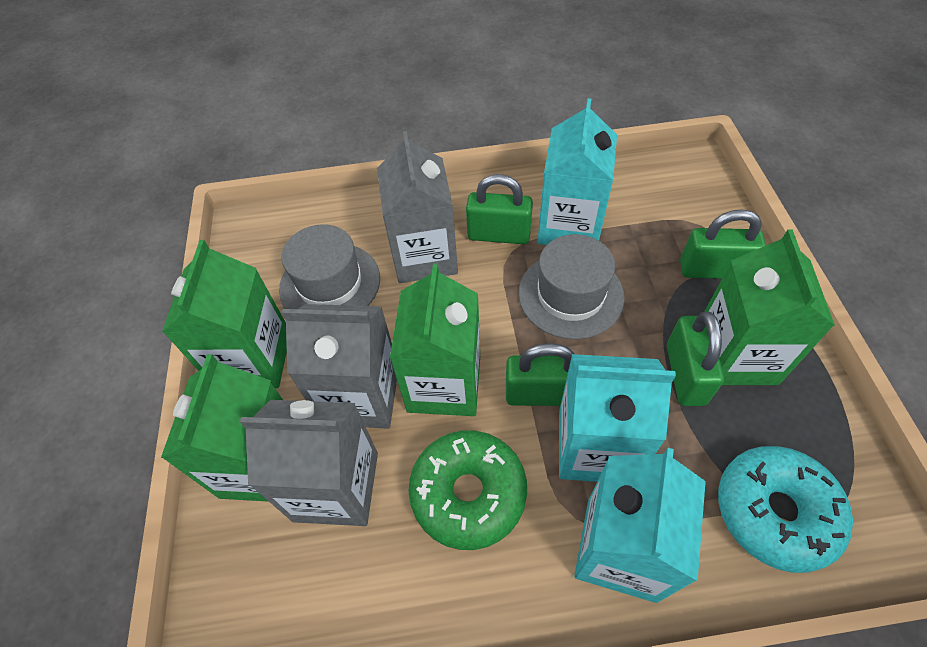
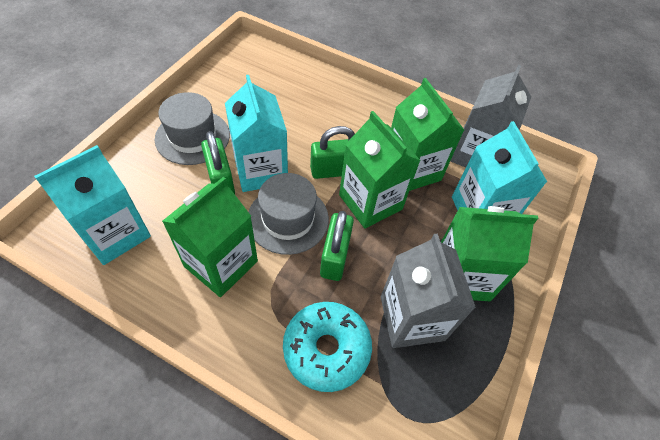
green donut: 1 -> 0
green padlock: 4 -> 3
grey carton: 3 -> 2

